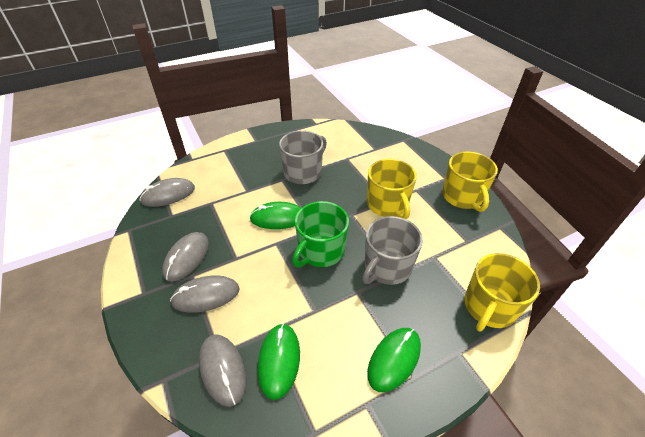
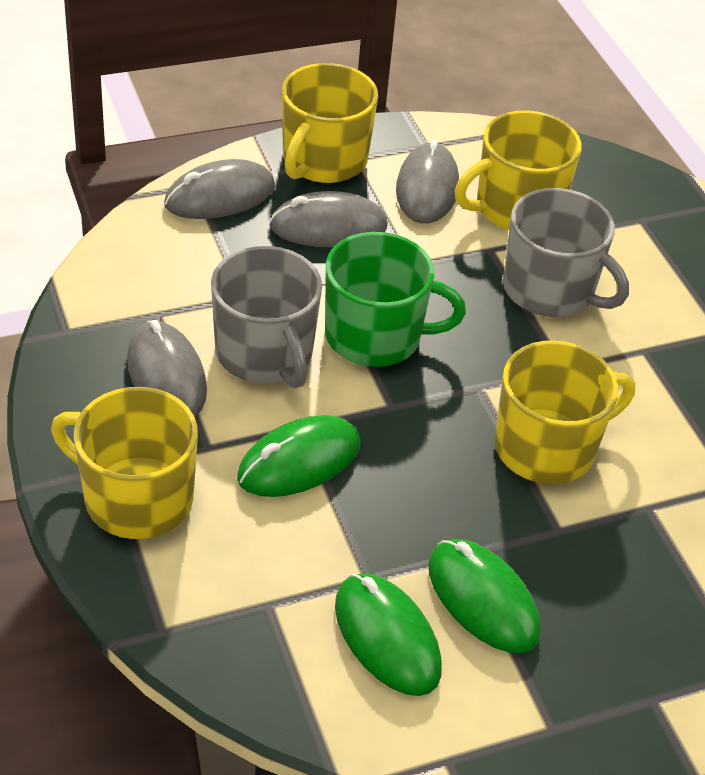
yellow mug: 3 -> 4

